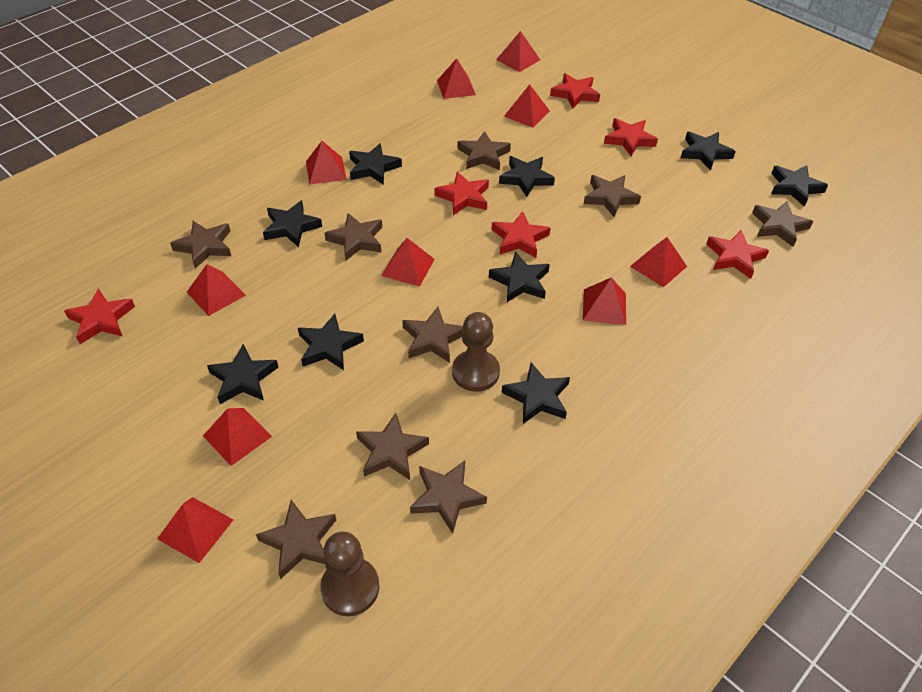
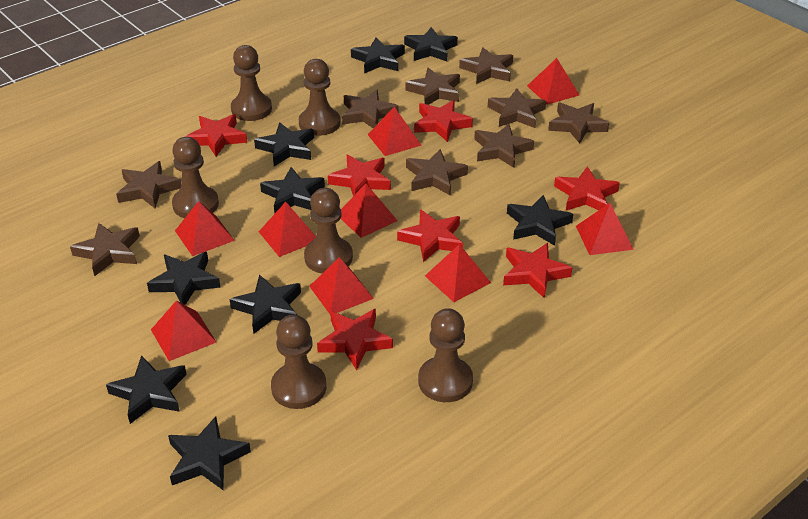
brown pawn: 2 -> 6
red pyramid: 10 -> 9
red star: 6 -> 7

